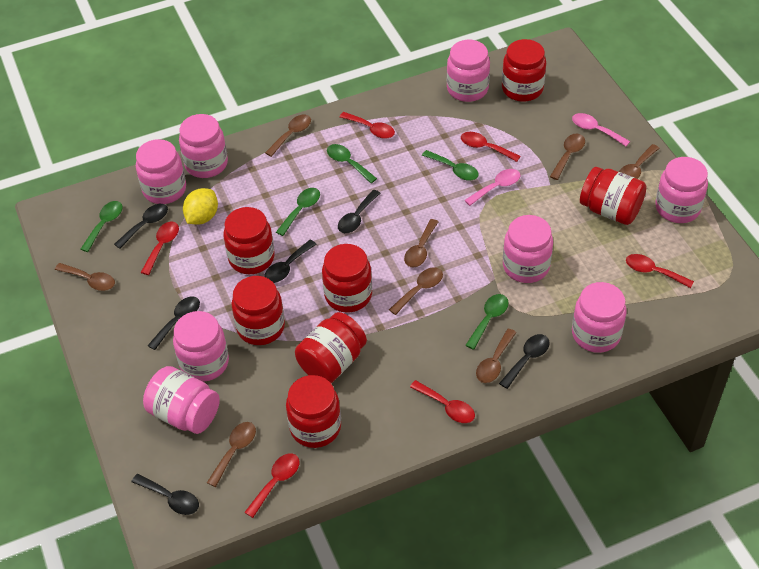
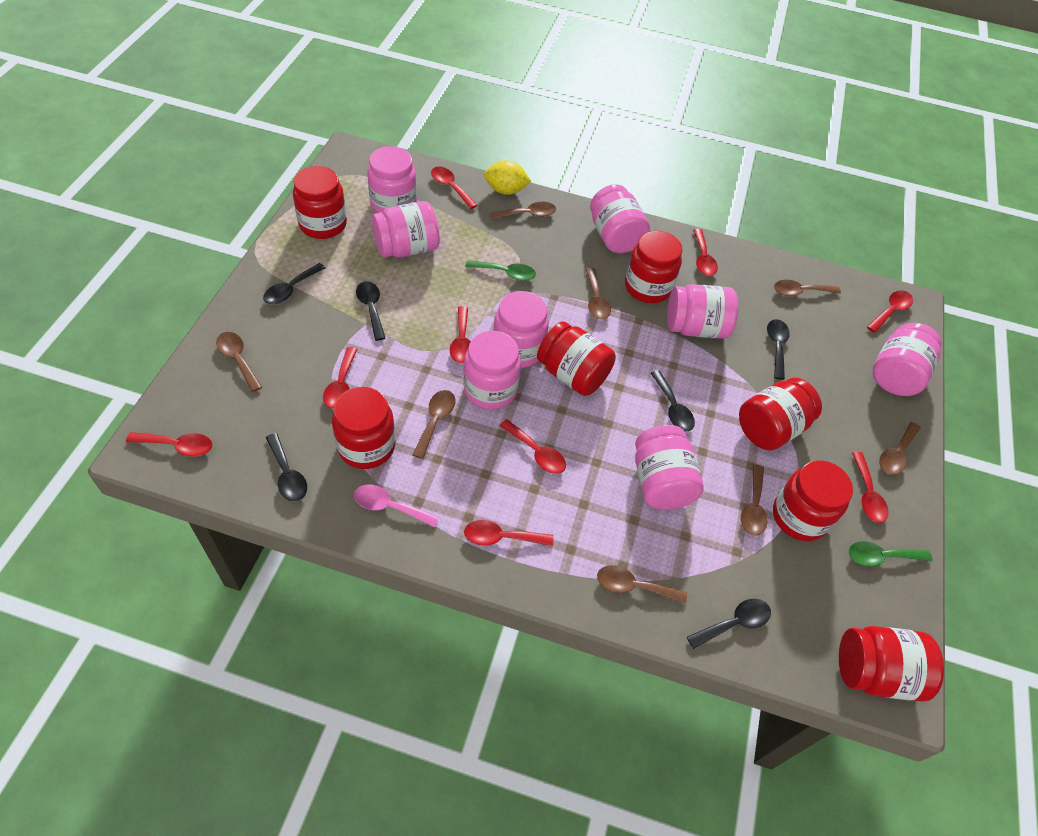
green spoon: 5 -> 2
pink spoon: 2 -> 1
red spoon: 6 -> 9

